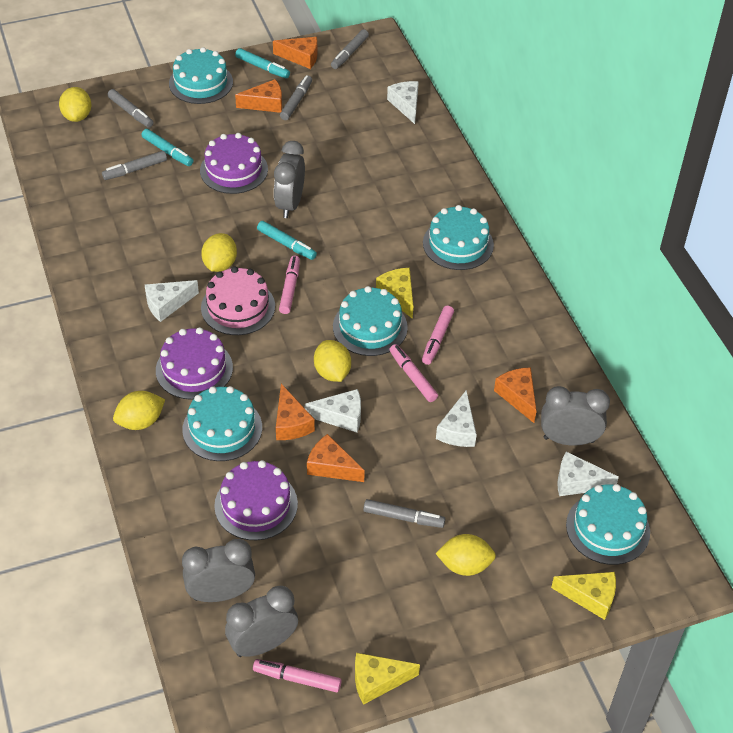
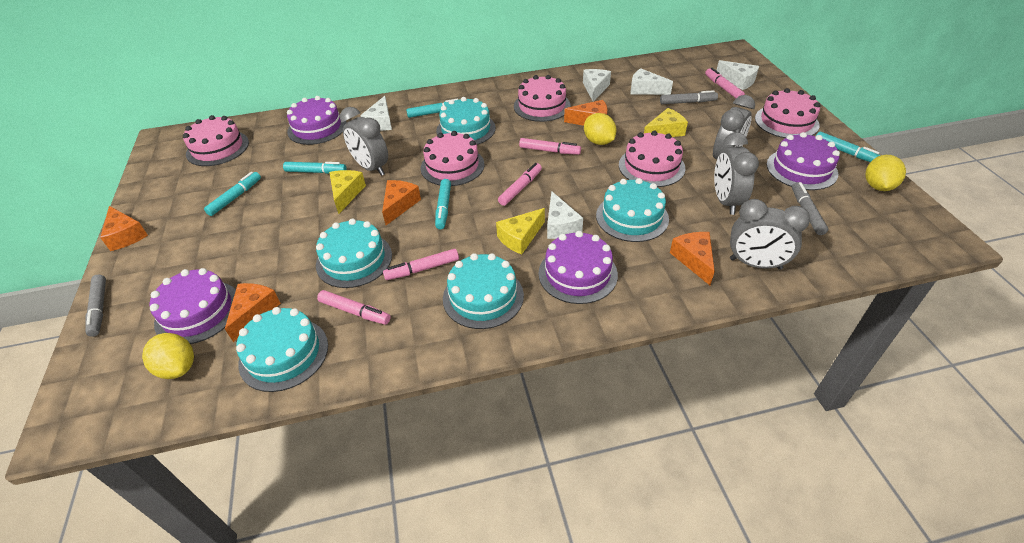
grey marker: 5 -> 3
pink cake: 1 -> 5
pink marker: 4 -> 5
purple cake: 3 -> 4
turquoise marker: 3 -> 5
yellow lemon: 5 -> 3

